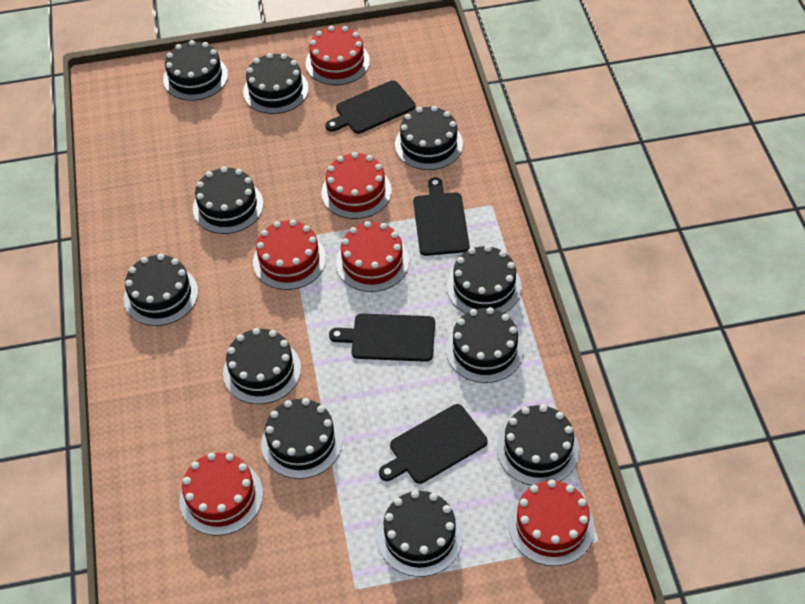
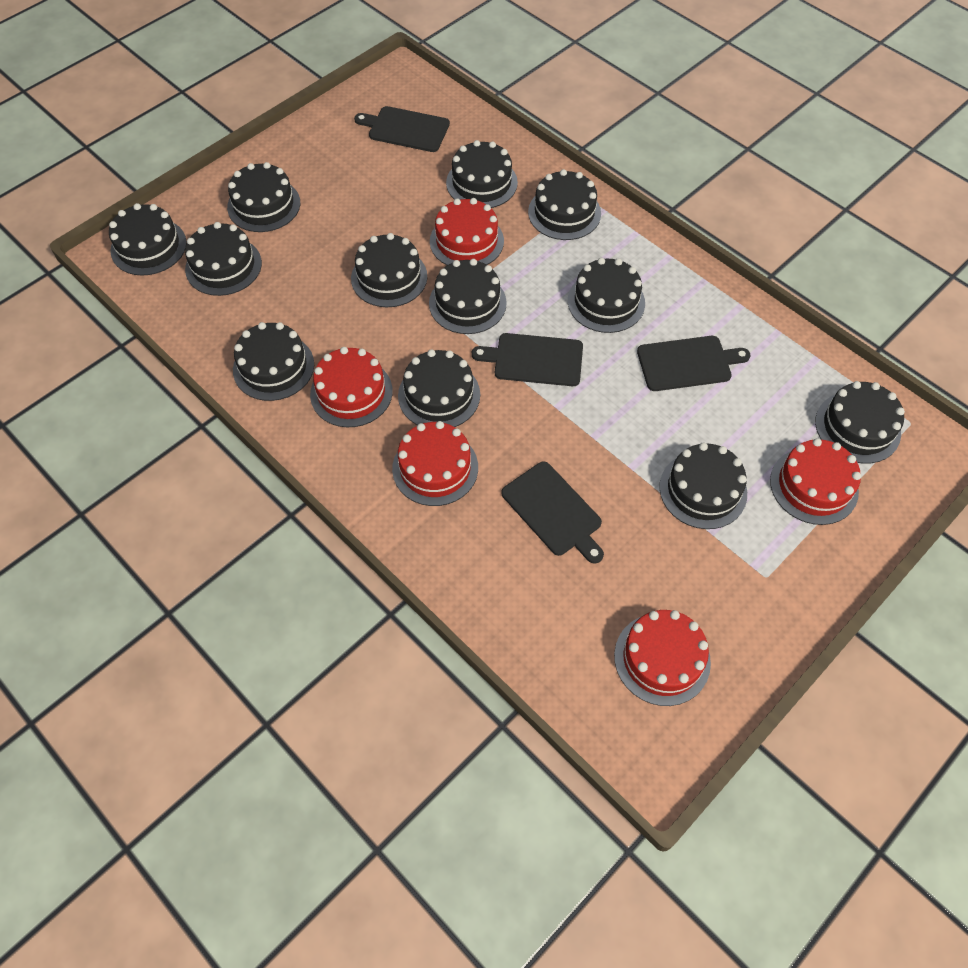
black cake: 11 -> 12
red cake: 6 -> 5

